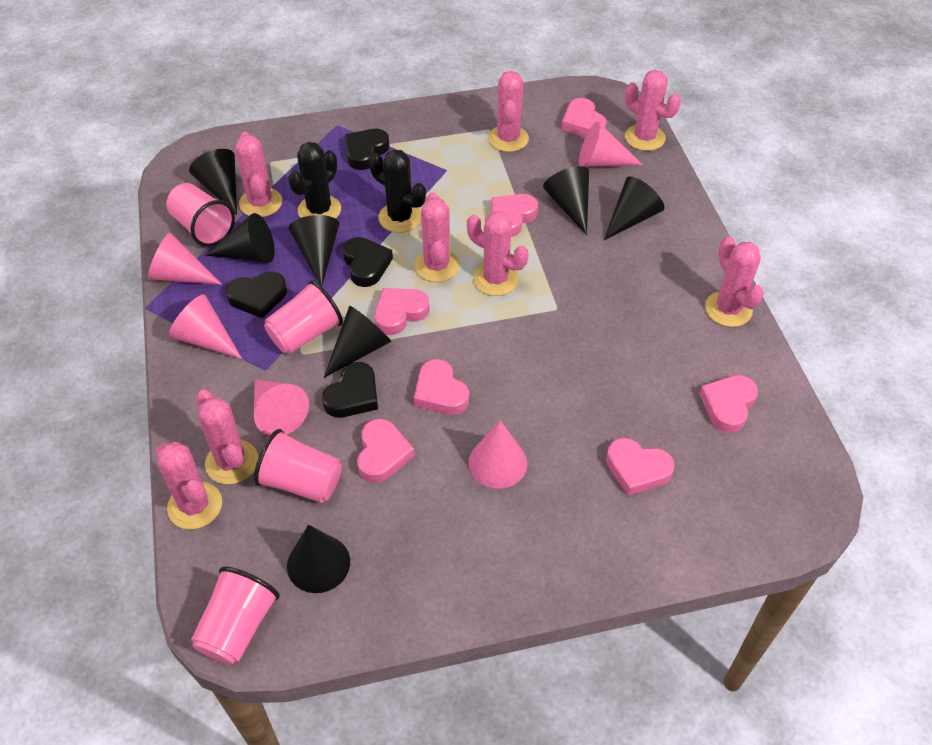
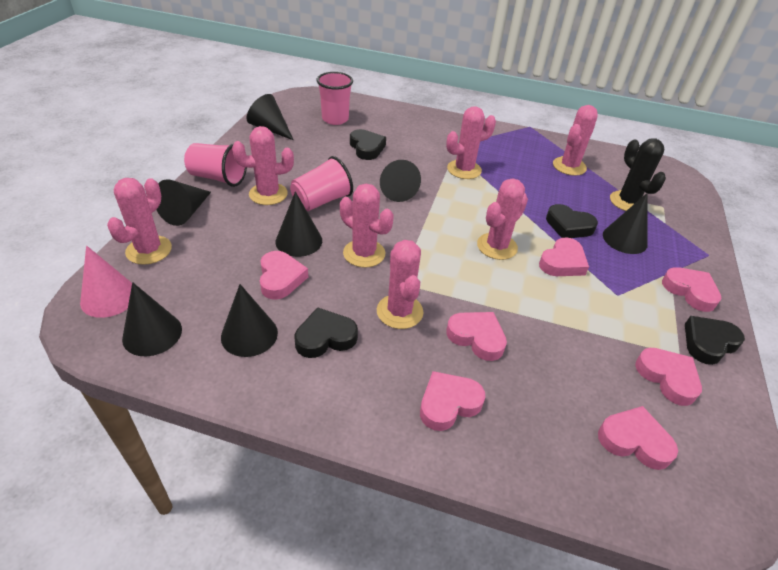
black cactus: 2 -> 1
pink cactus: 8 -> 7
pink cone: 5 -> 1
pink cup: 4 -> 3

